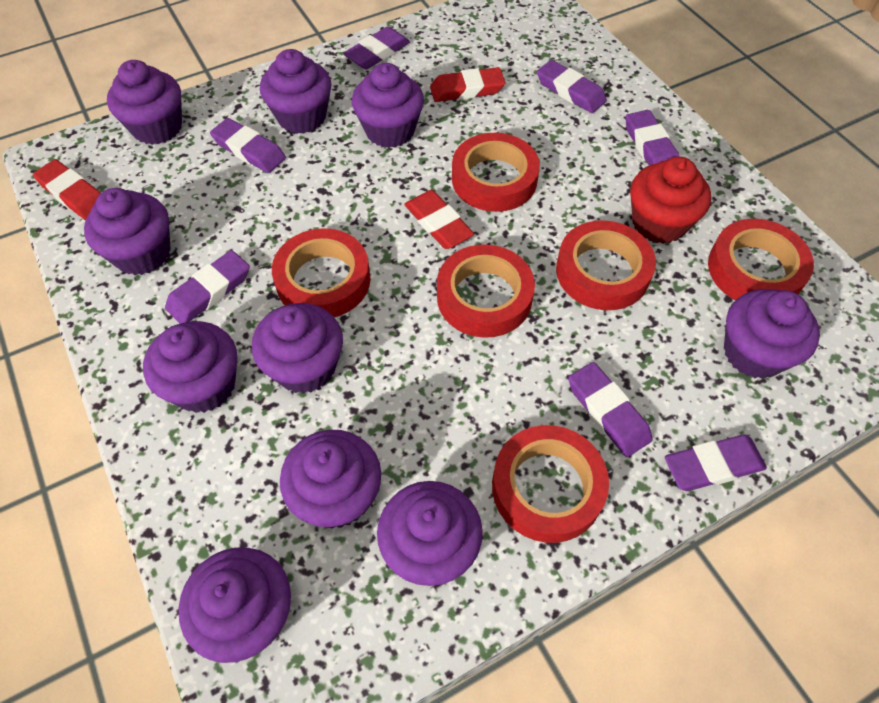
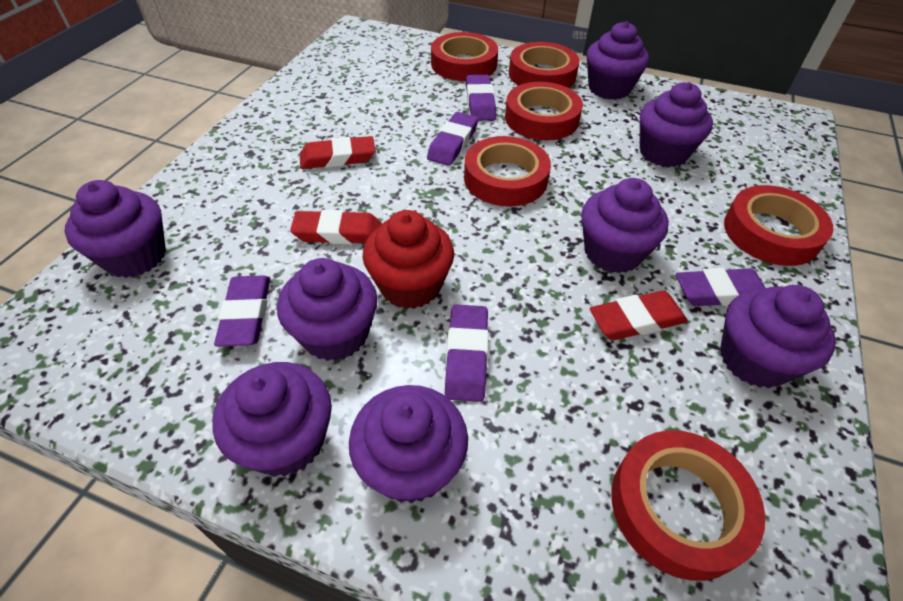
purple cupcake: 10 -> 8
purple eraser: 7 -> 5

